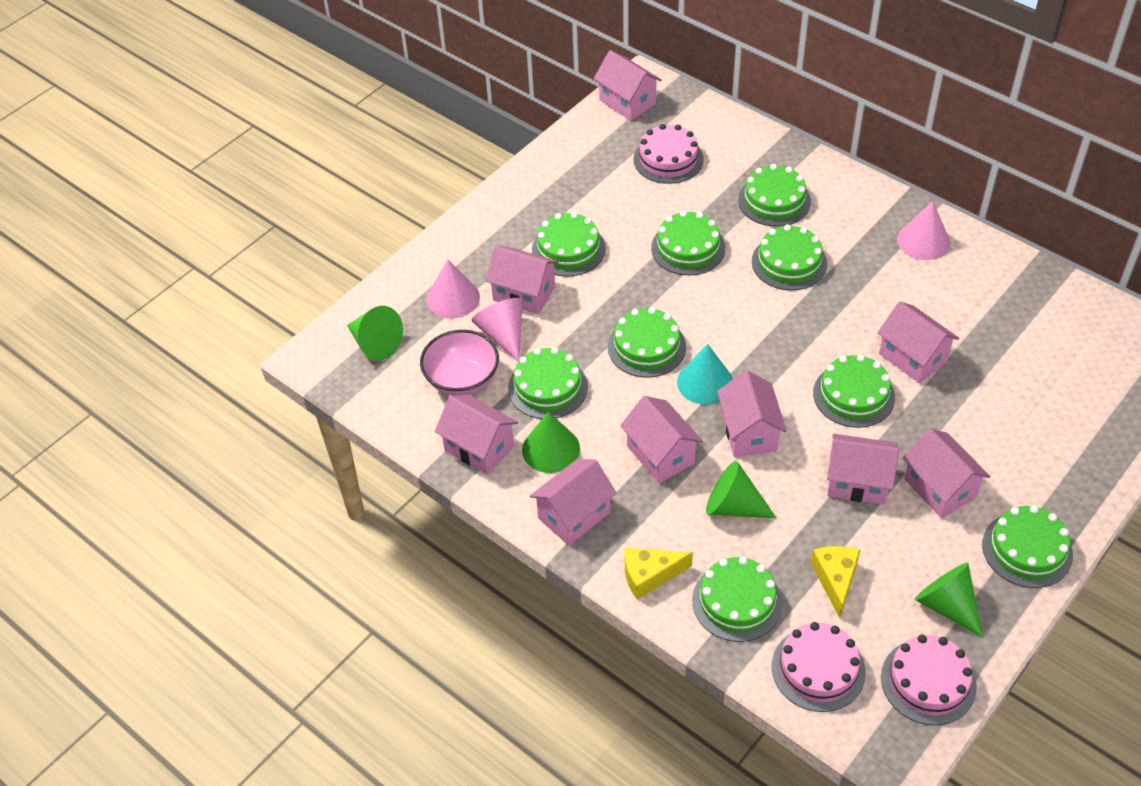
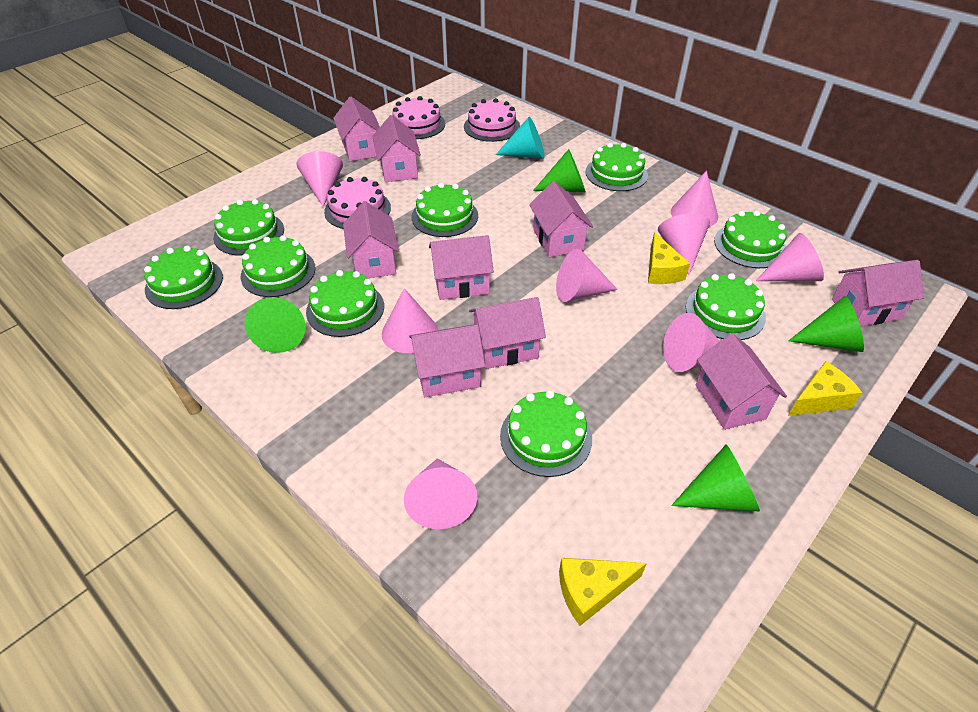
pink bowl: 1 -> 0
pink cone: 3 -> 8
yellow cheese: 2 -> 3

